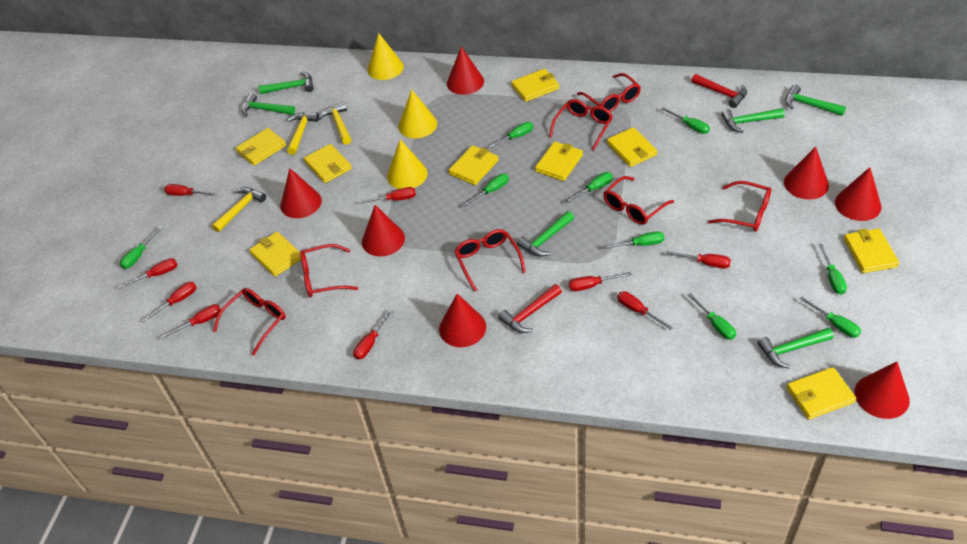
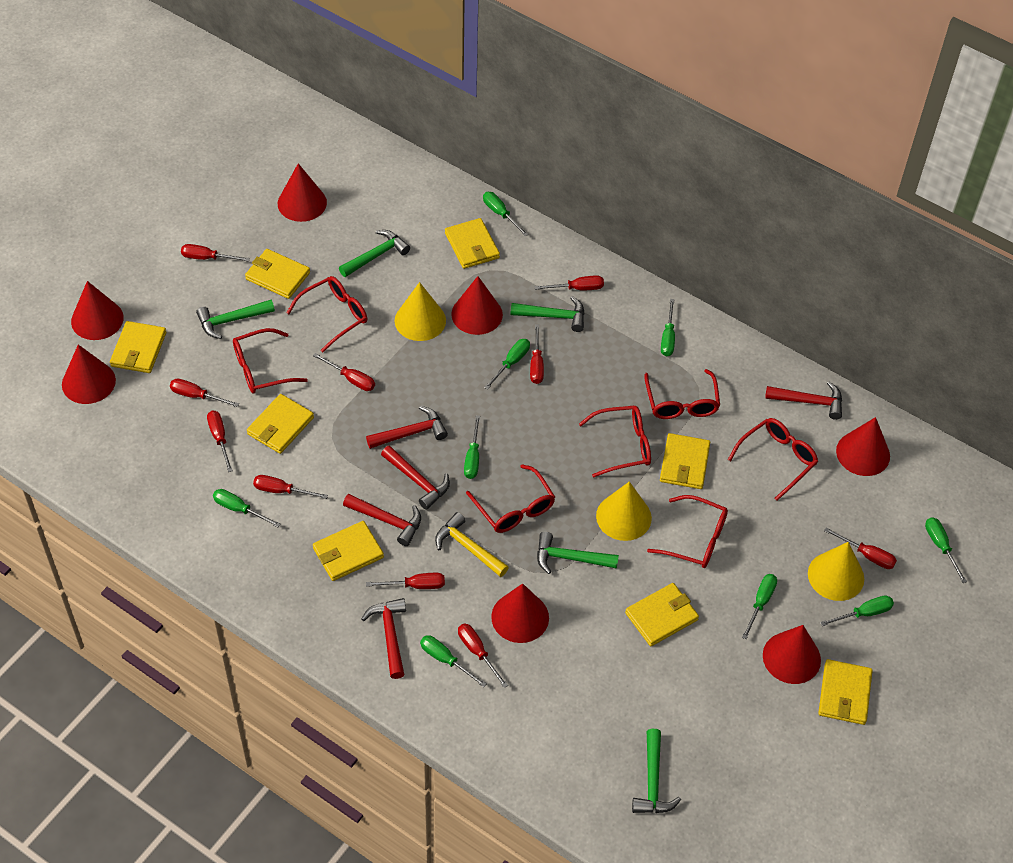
green hammer: 6 -> 5
red hammer: 2 -> 5
red screwdriver: 9 -> 10
yellow hammer: 3 -> 1
yellow wallet: 9 -> 8

